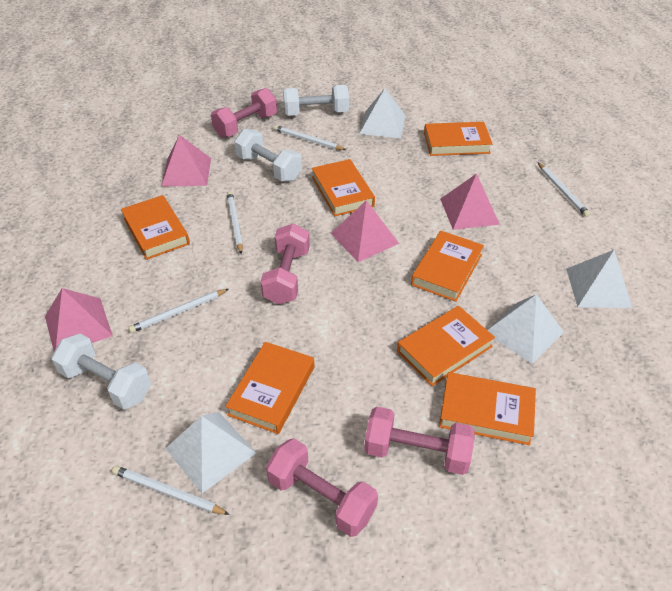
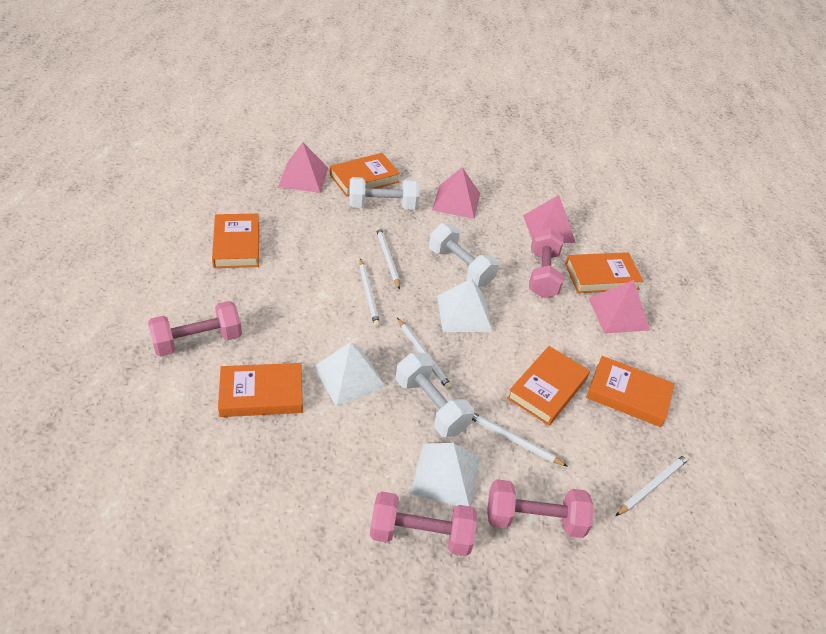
orange book: 7 -> 6
white pyramid: 4 -> 3

